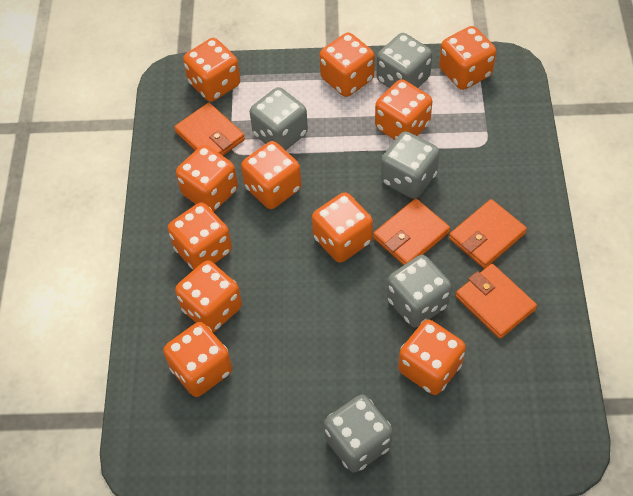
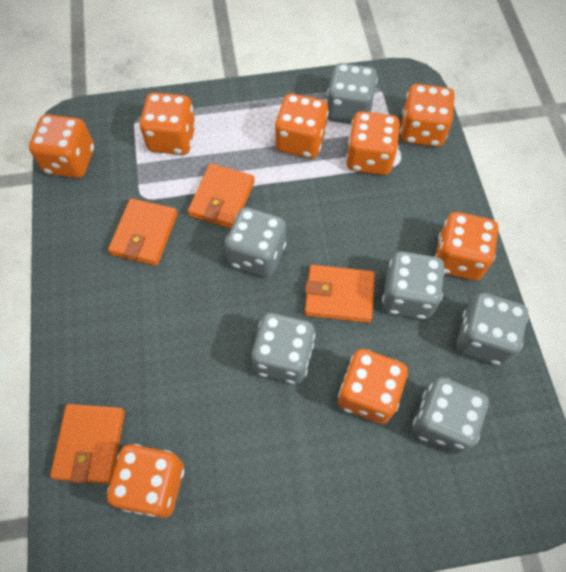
grey dice: 5 -> 6
orange dice: 11 -> 8

